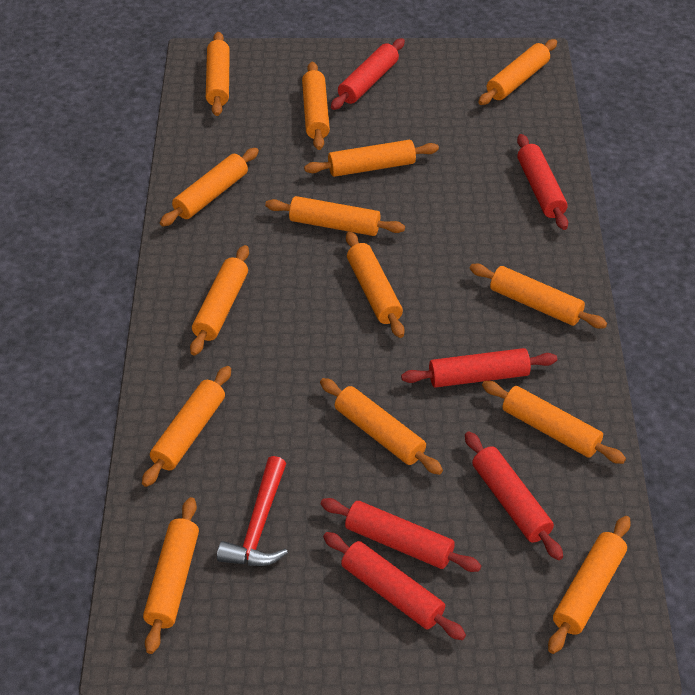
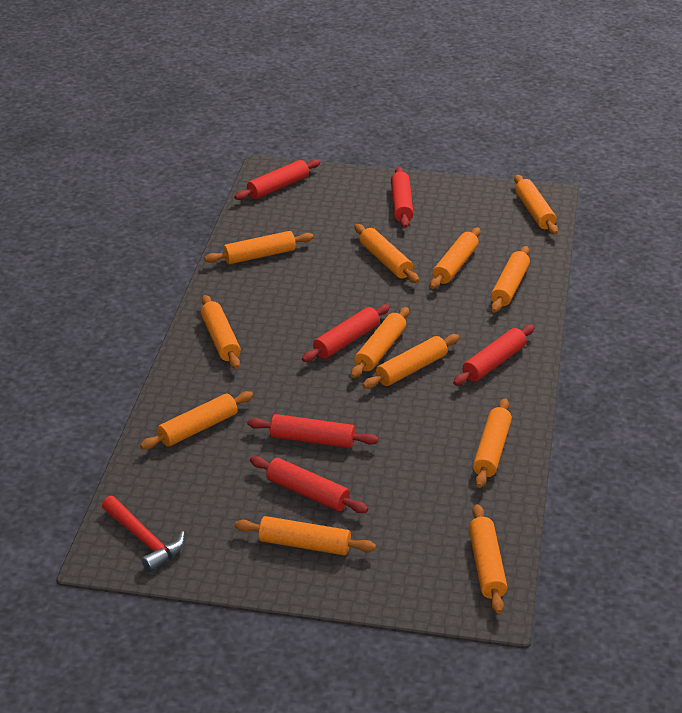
orange rolling pin: 14 -> 12

